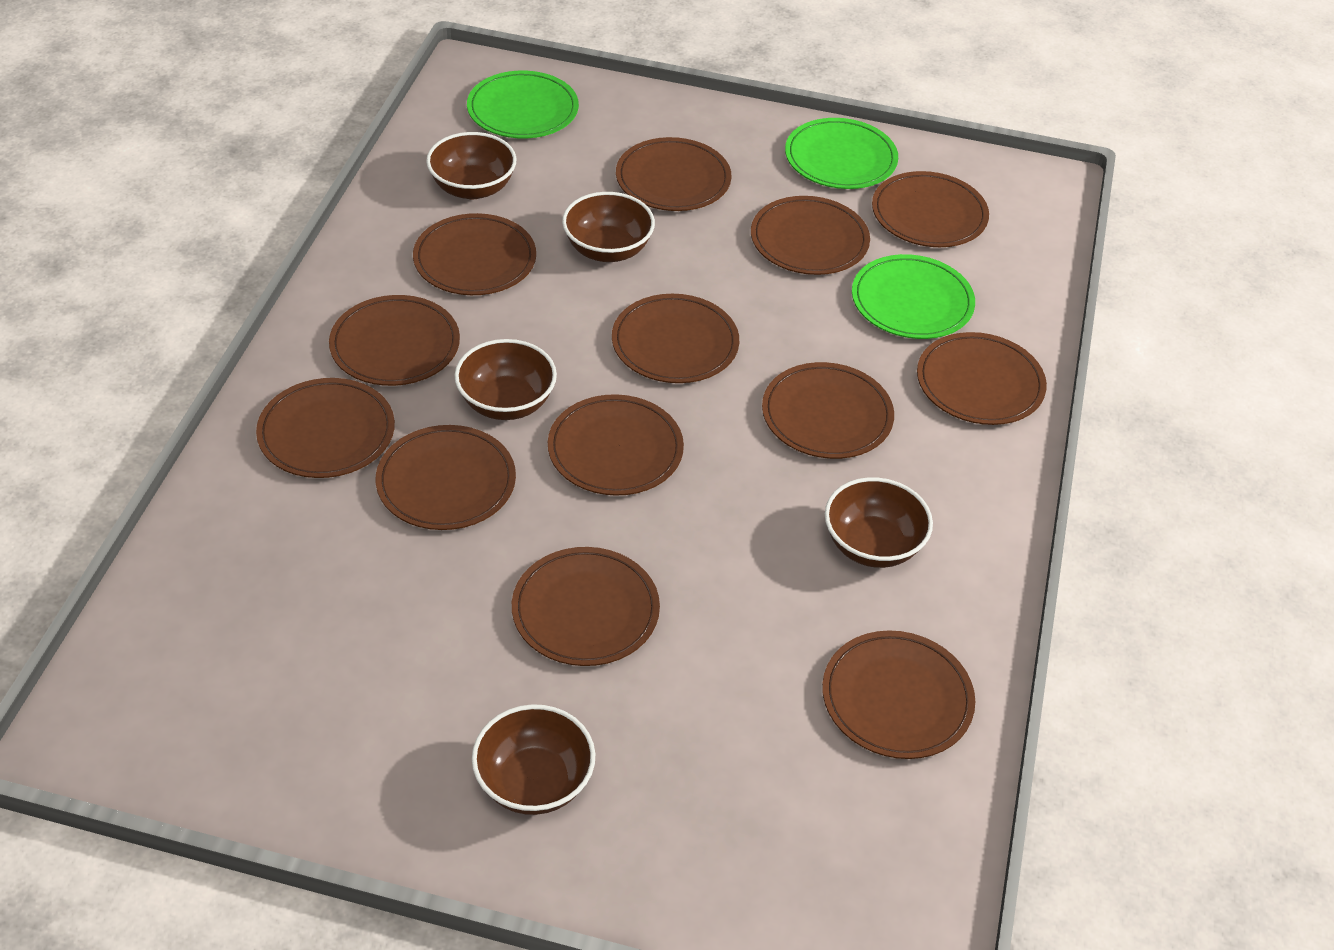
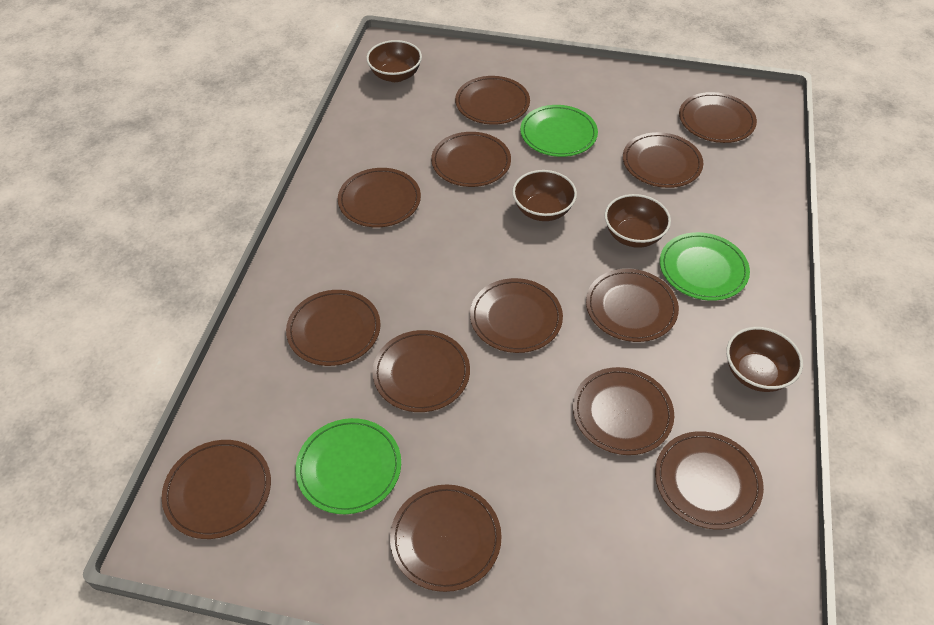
brown bowl: 5 -> 4

